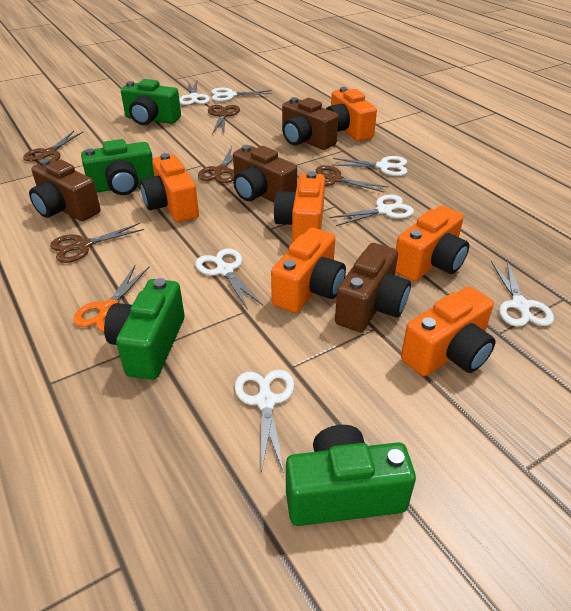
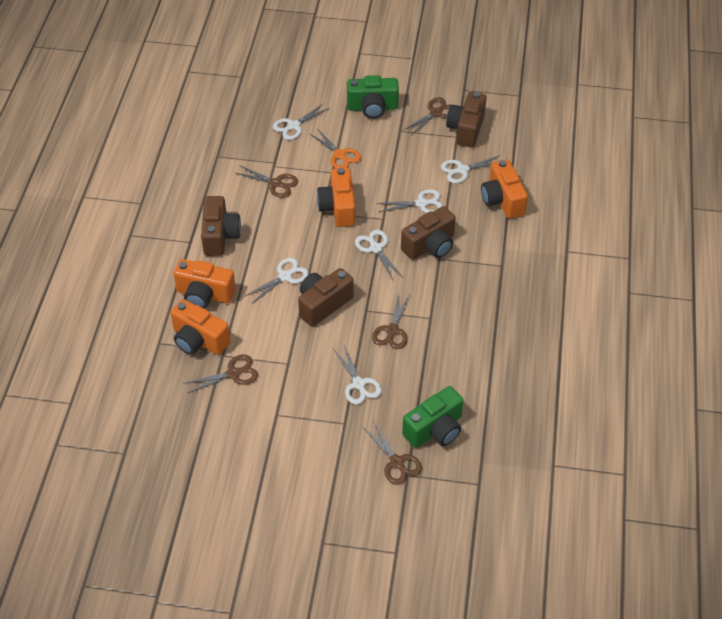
green camera: 4 -> 2
orange camera: 6 -> 4
white scissors: 7 -> 6

